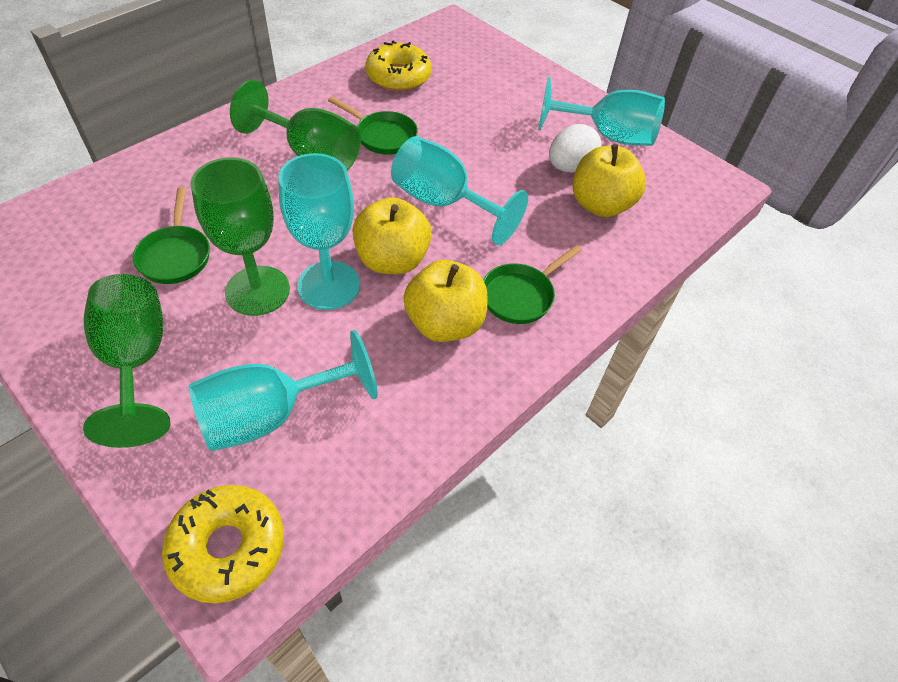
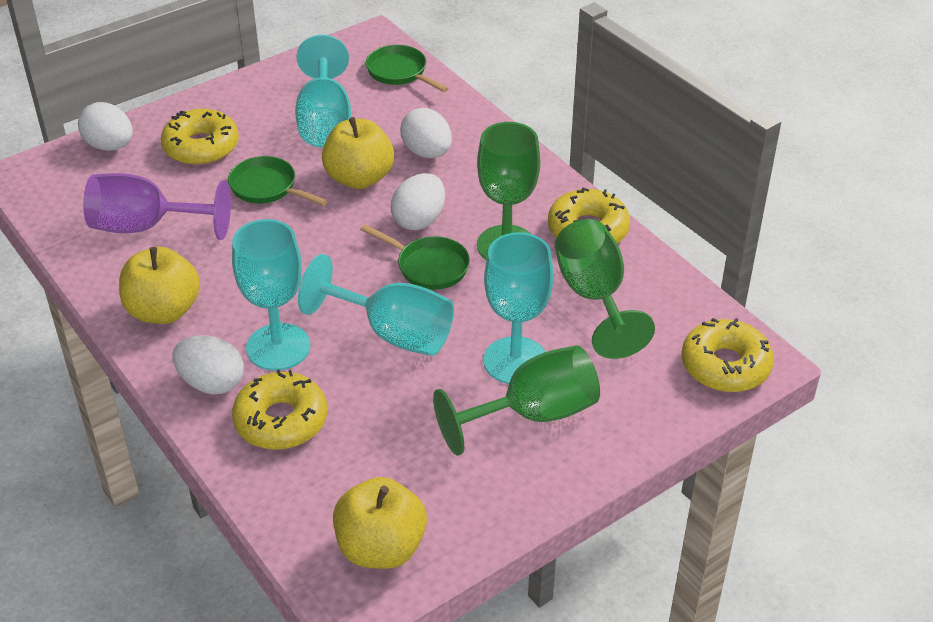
purple goblet: 0 -> 1
white egg: 1 -> 4
yellow donut: 2 -> 4

